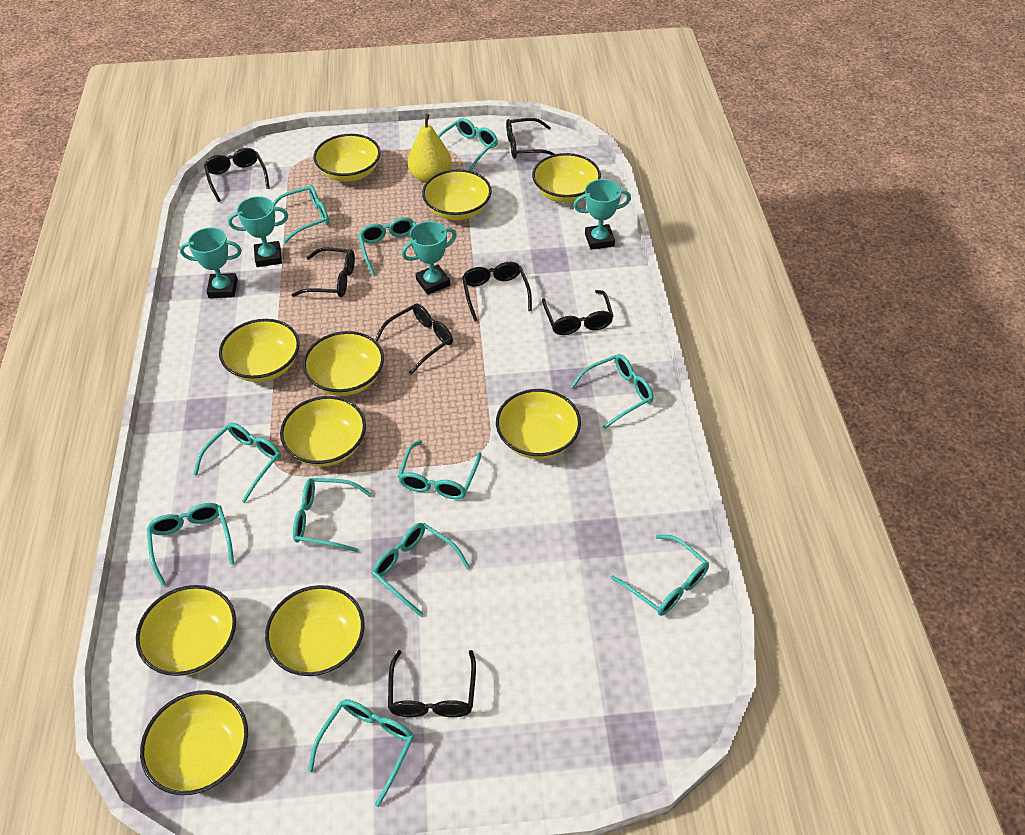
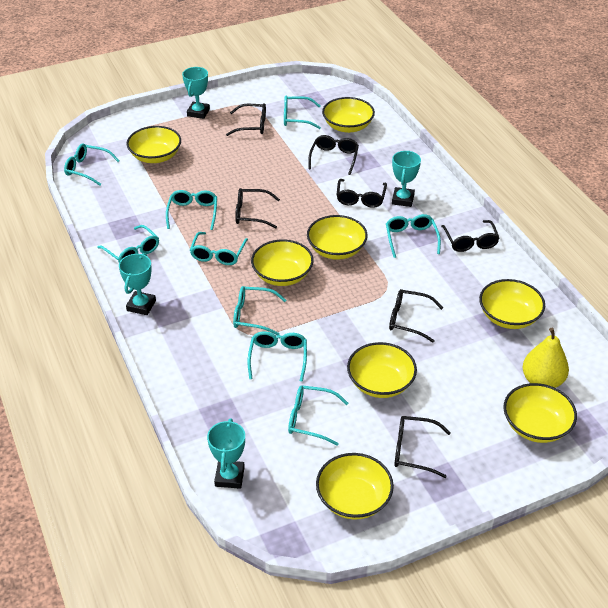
turquoise glasses: 11 -> 9
yellow bowl: 10 -> 8

